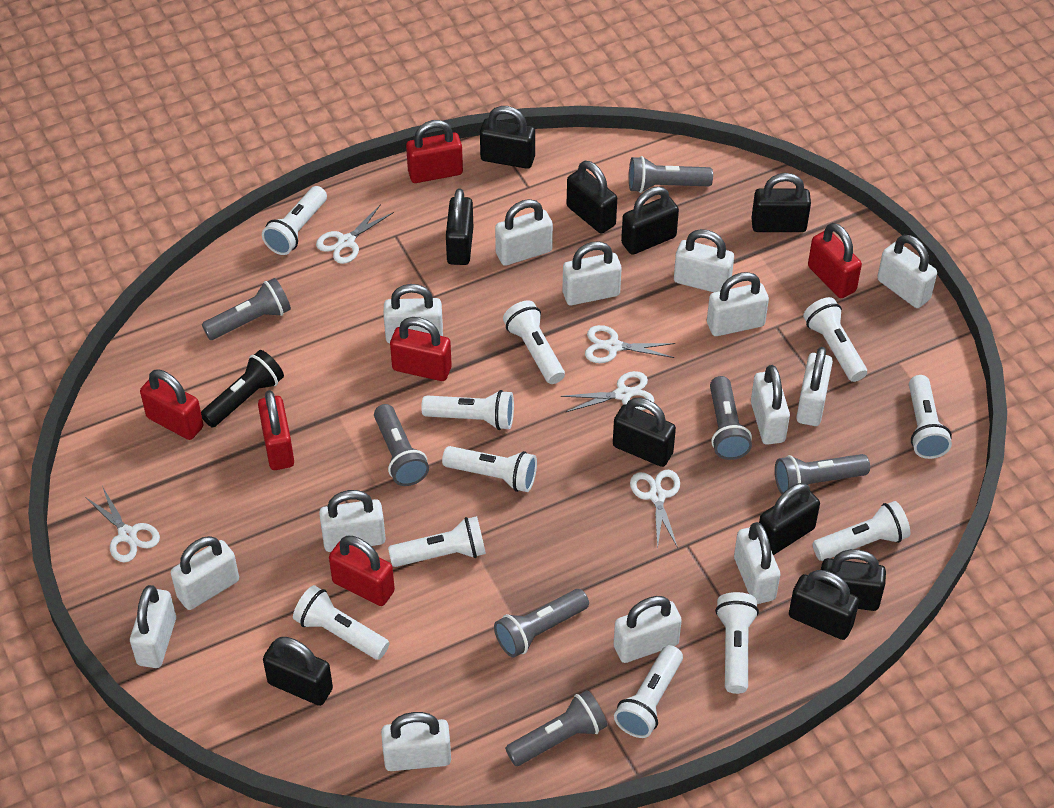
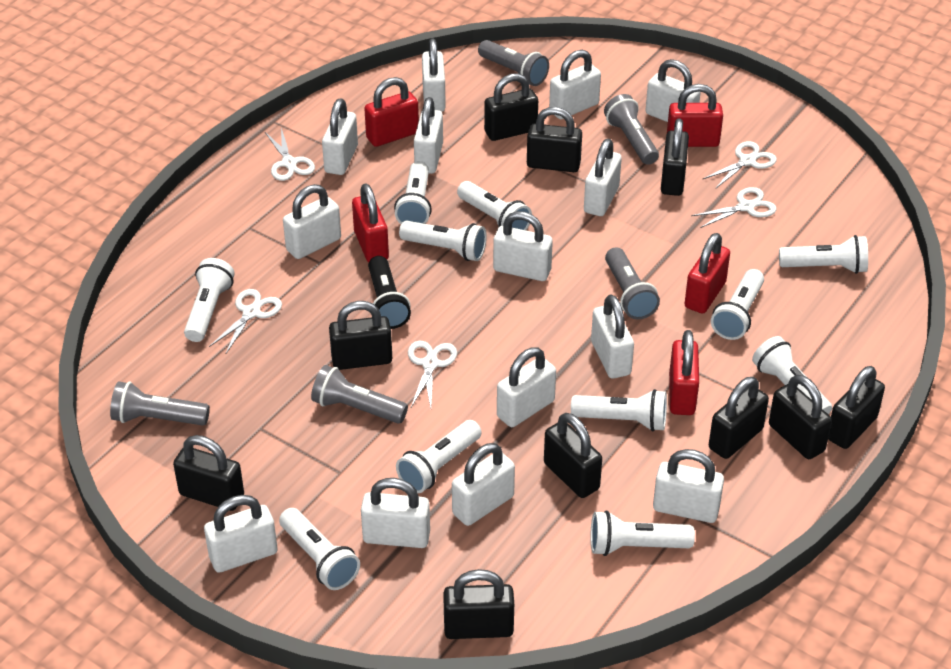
grey flashlight: 7 -> 5
red padlock: 6 -> 5

